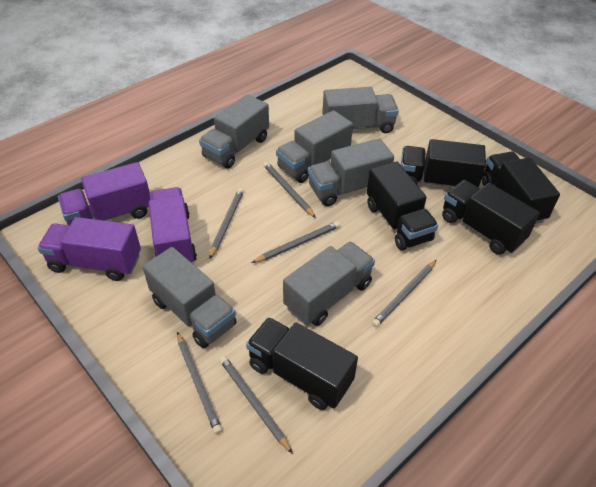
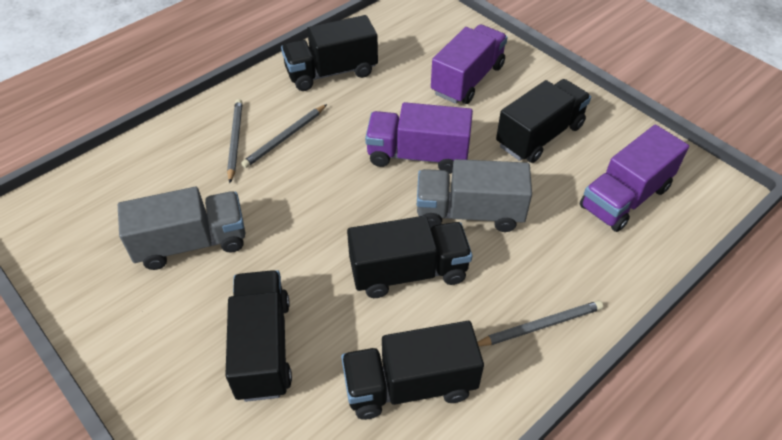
grey pencil: 6 -> 3
grey truck: 6 -> 2

